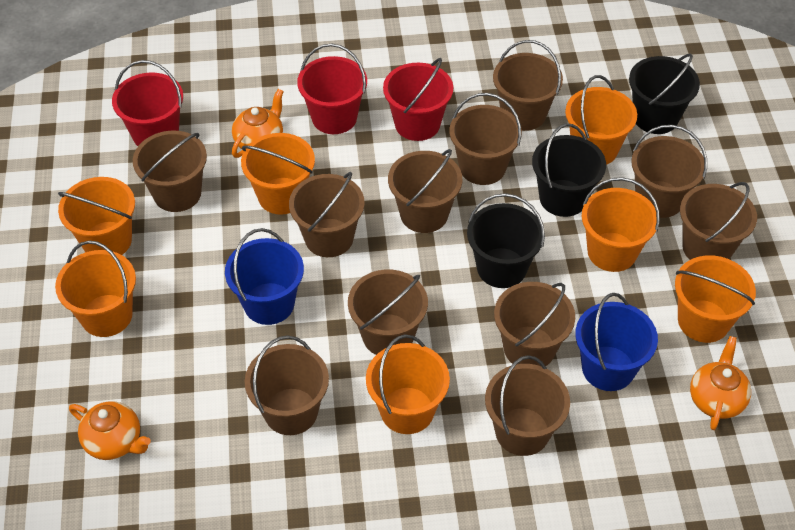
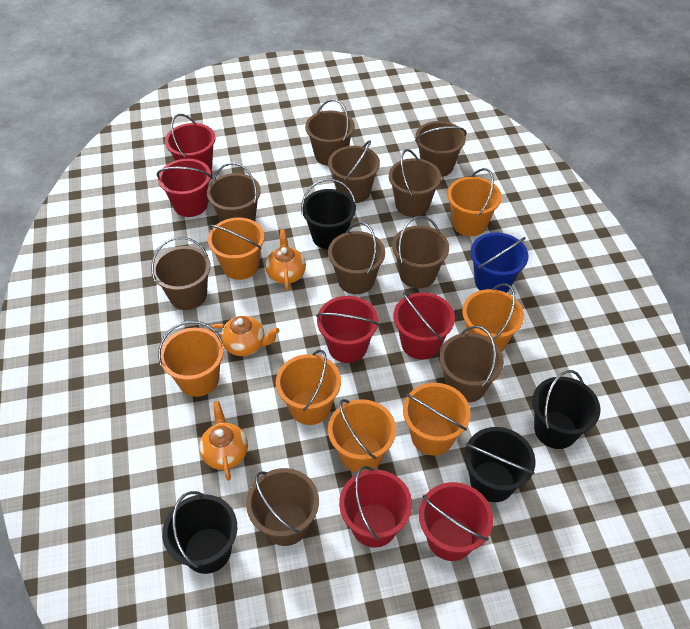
black bucket: 3 -> 4
blue bucket: 2 -> 1
brown bucket: 11 -> 10
red bucket: 3 -> 6

